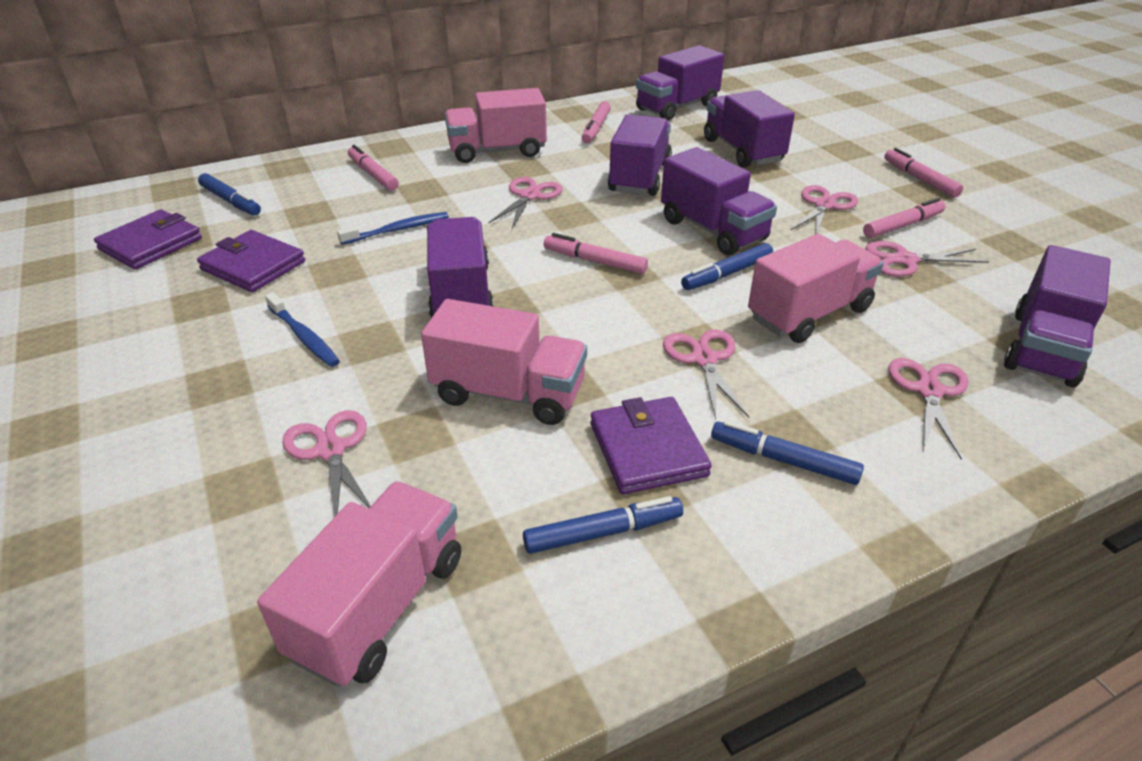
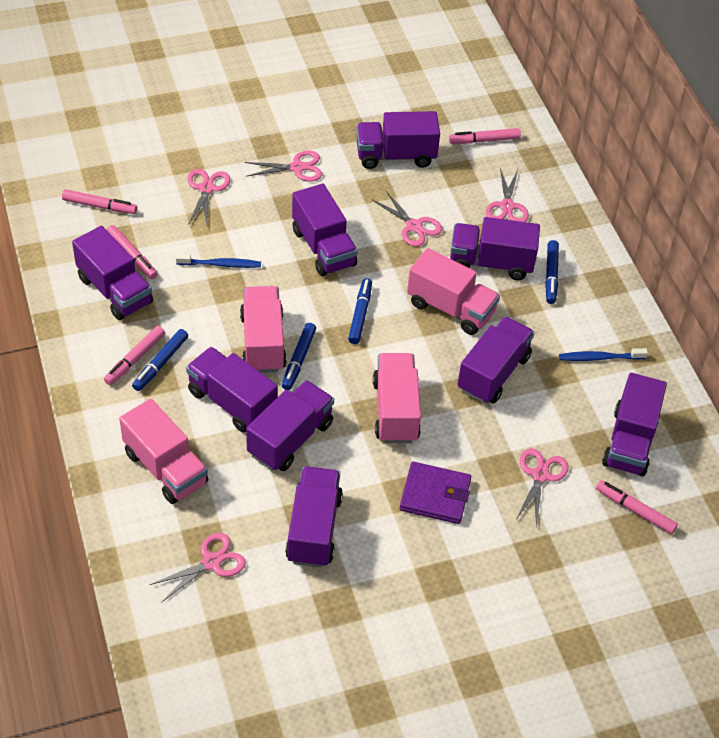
purple truck: 6 -> 9
purple wallet: 3 -> 1

